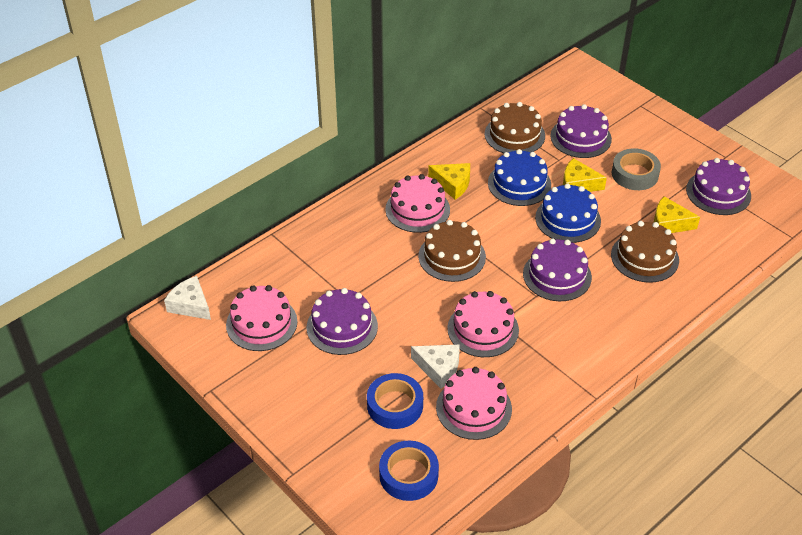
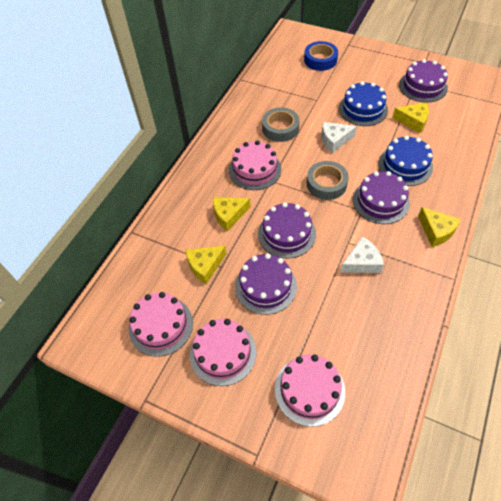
blue tape: 2 -> 1
brown cake: 3 -> 0
grey tape: 1 -> 2
yellow cheese: 3 -> 4

